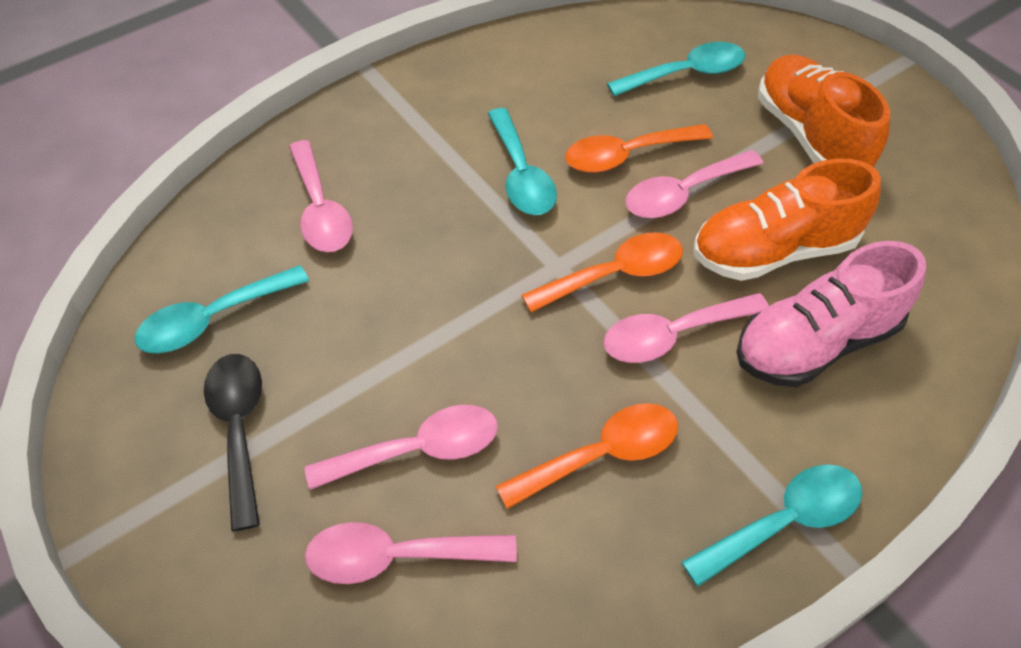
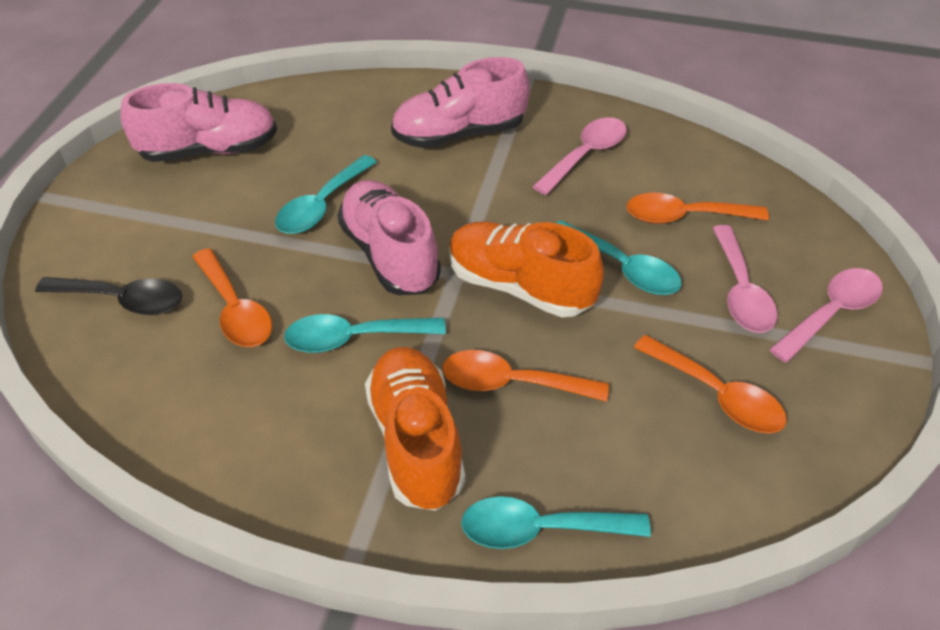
orange spoon: 3 -> 4
pink shoe: 1 -> 3
pink spoon: 5 -> 3

